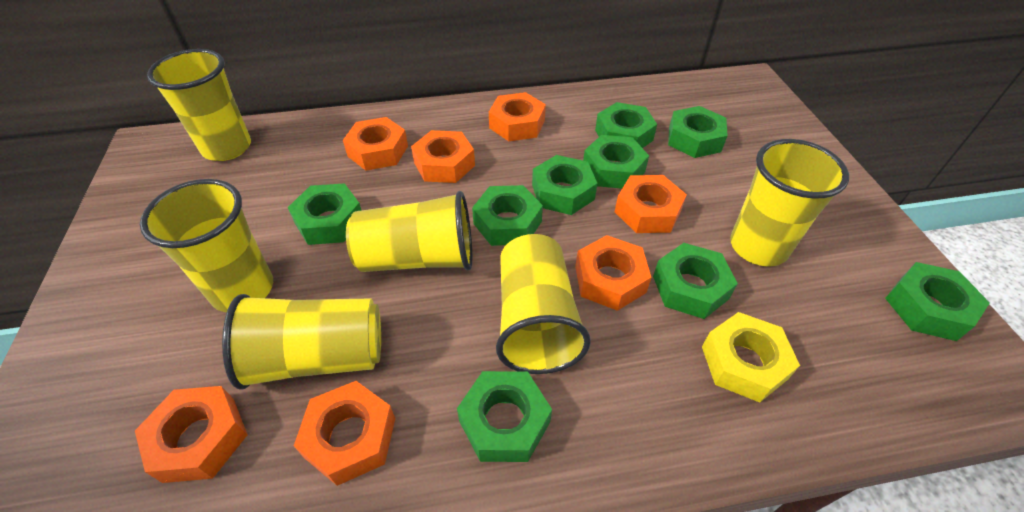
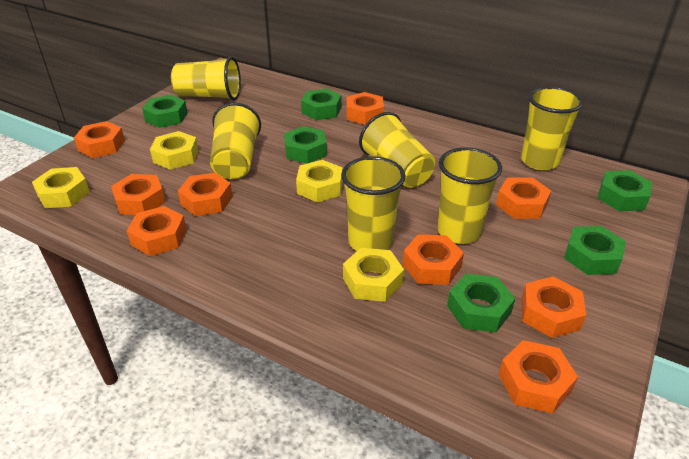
green nut: 9 -> 6
orange nut: 7 -> 9
yellow nut: 1 -> 4

